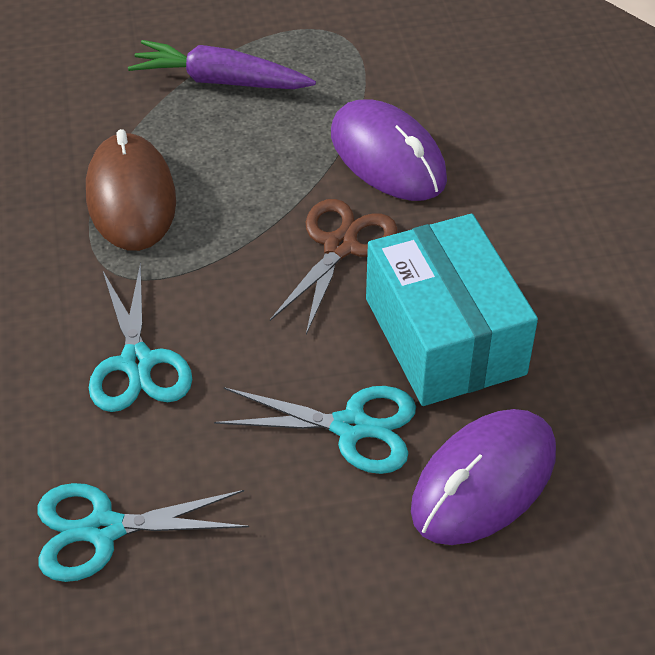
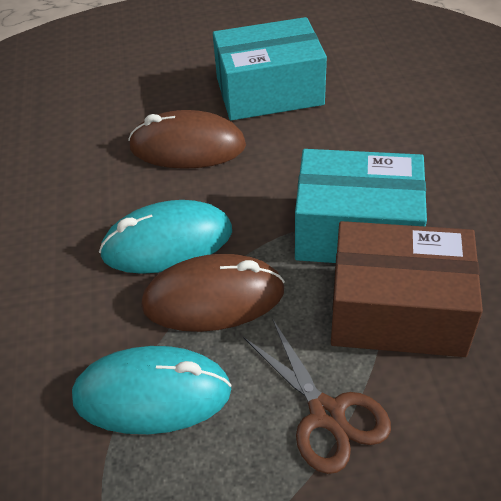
brown box: 0 -> 1
brown mouse: 1 -> 2
purple carrot: 1 -> 0
purple mouse: 2 -> 0
turquoise box: 1 -> 2
turquoise mouse: 0 -> 2
turquoise scissors: 3 -> 0

